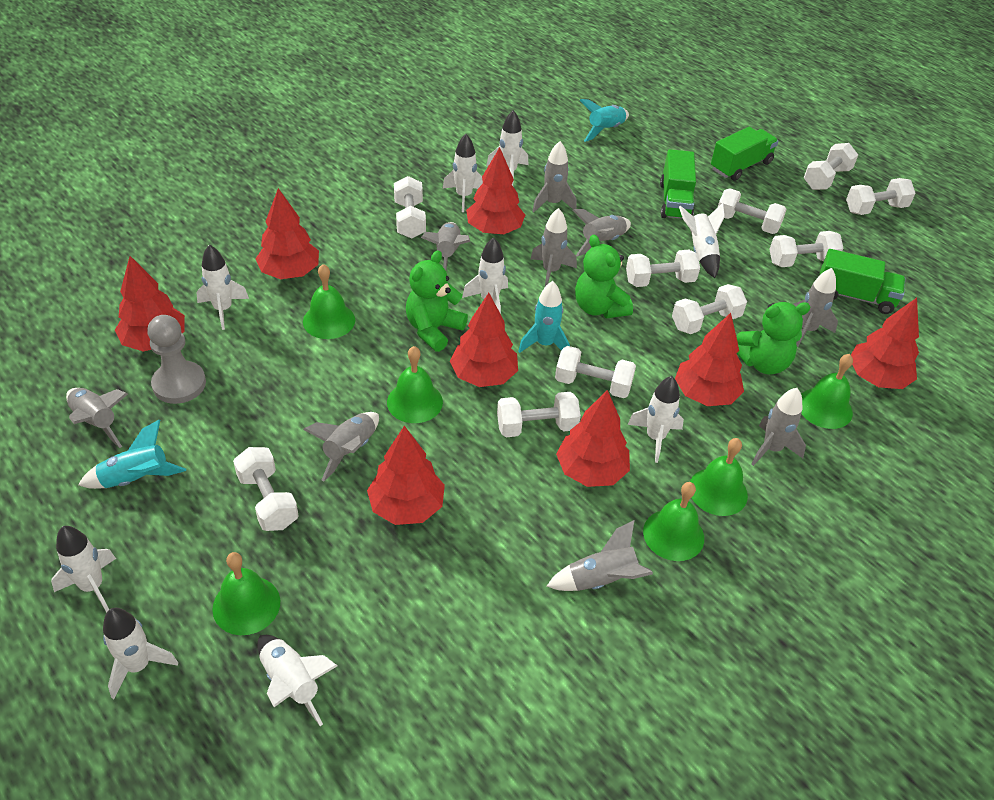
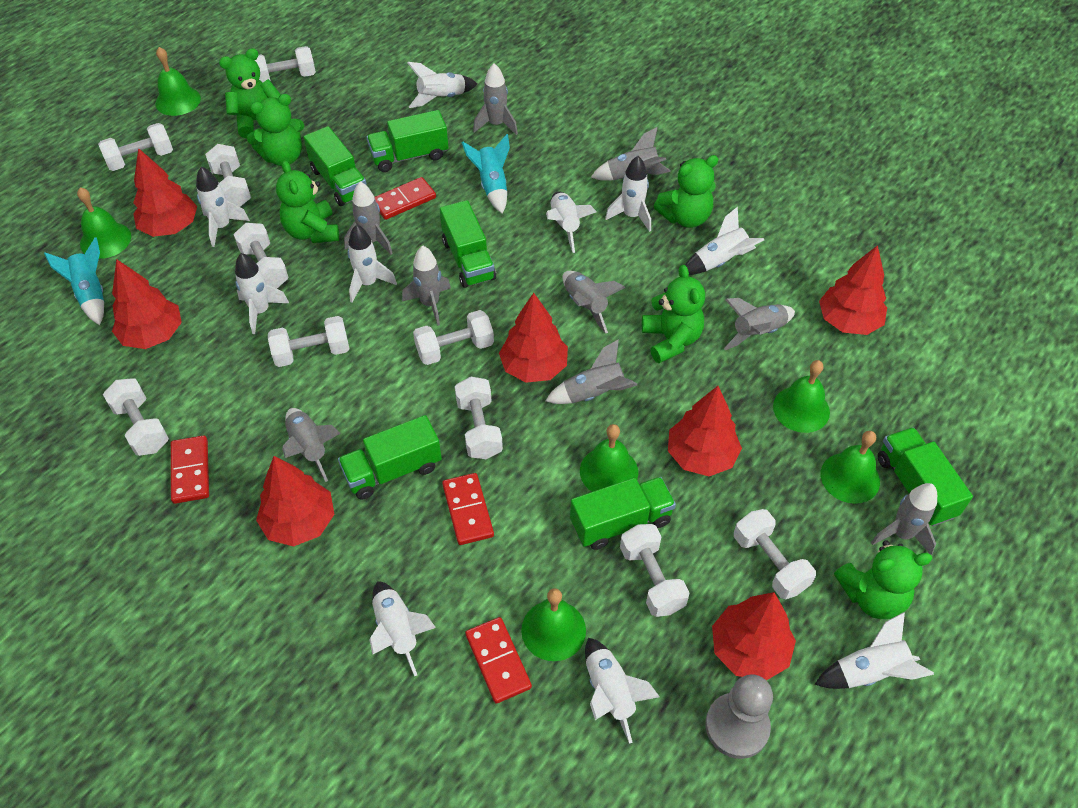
green teddy bear: 3 -> 6
green truck: 3 -> 6
red domino: 0 -> 4
red tree: 8 -> 7
turquoise rocket: 3 -> 2
white rocket: 9 -> 10

